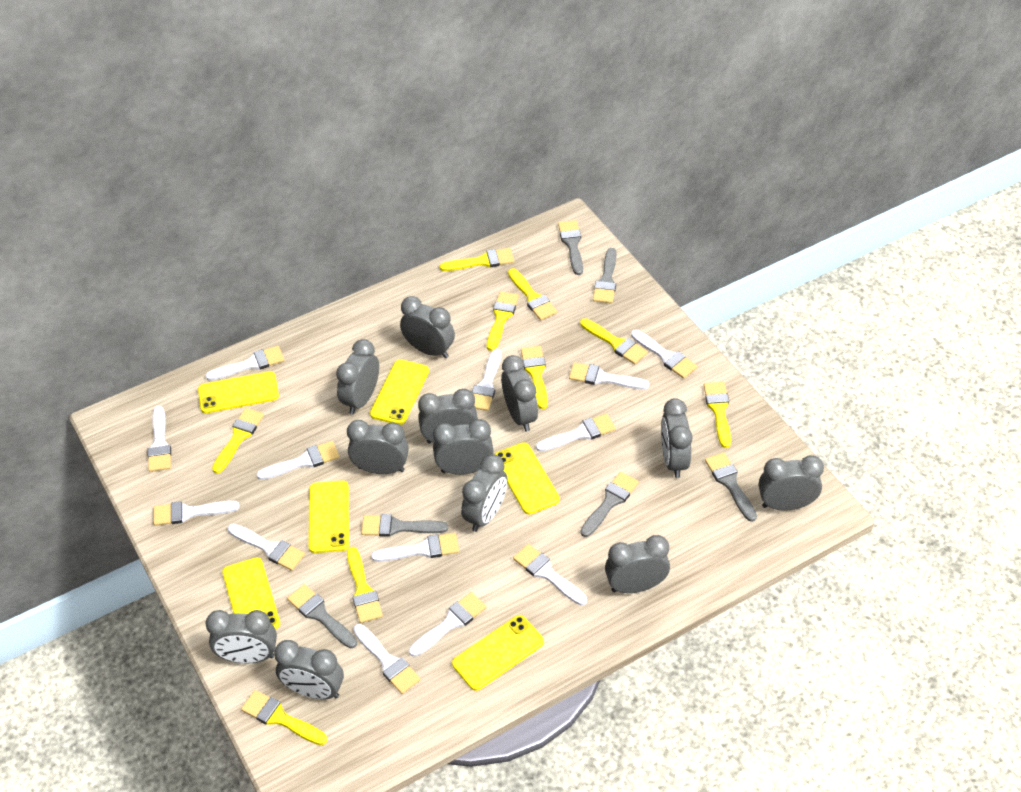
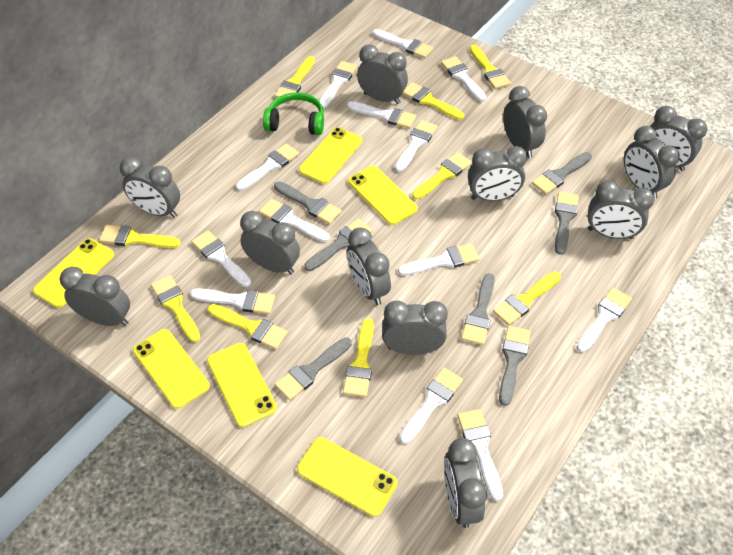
green headphones: 0 -> 1
grey brush: 6 -> 7

